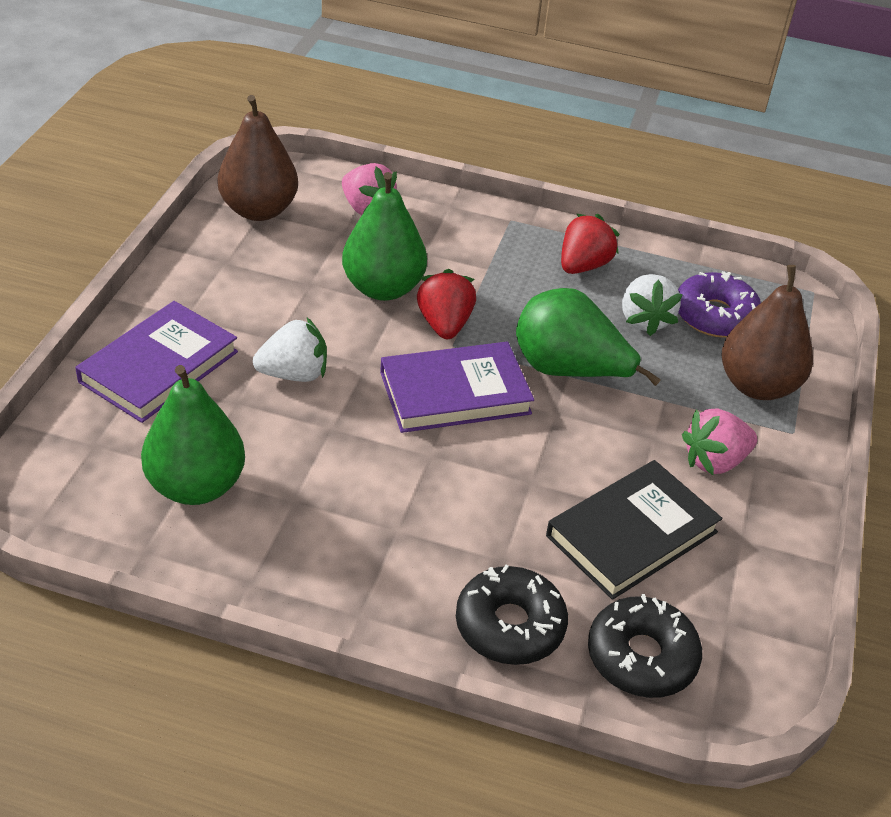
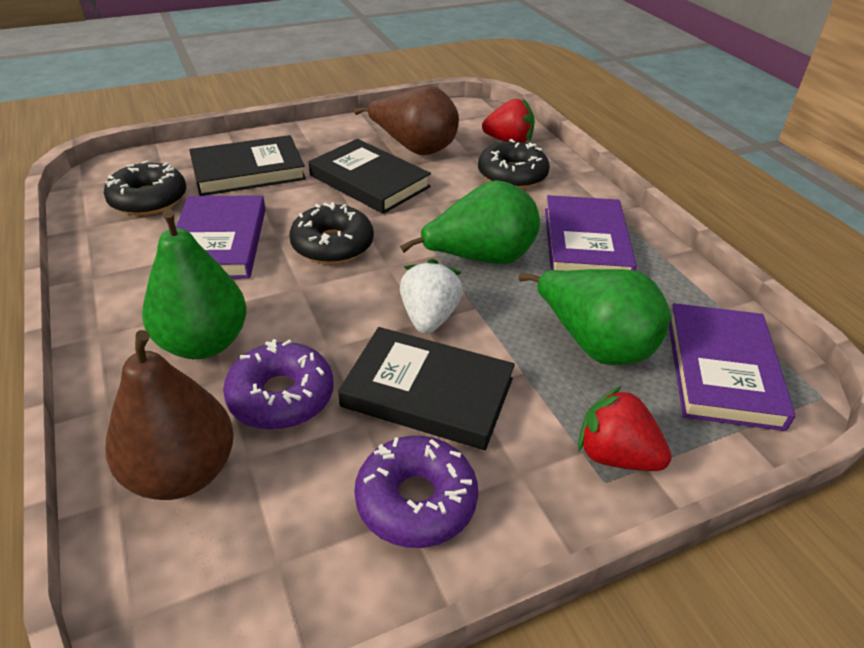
black book: 1 -> 3
black donut: 2 -> 3
pink strawberry: 2 -> 0
purple book: 2 -> 3
purple donut: 1 -> 2
white strawberry: 2 -> 1

